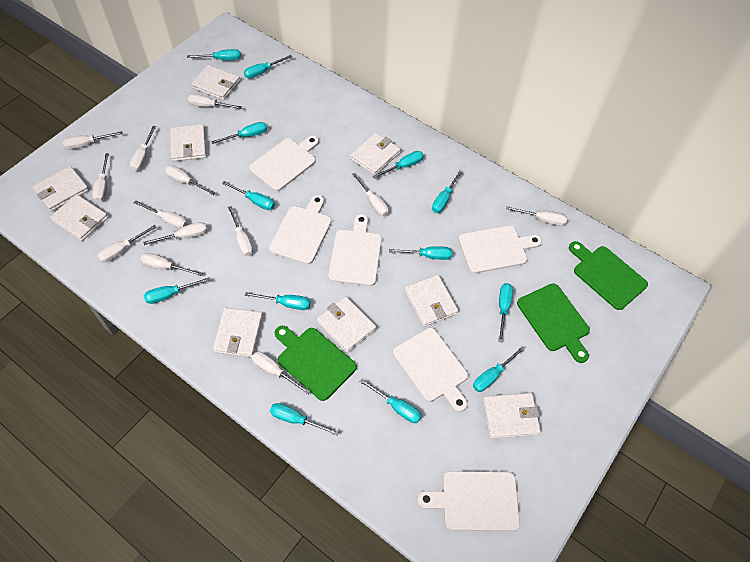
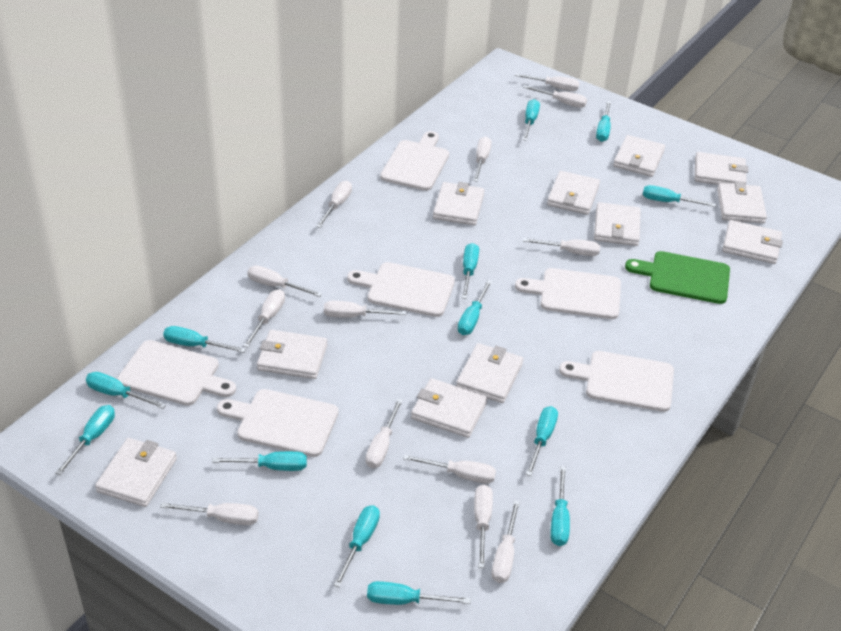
green cutting board: 3 -> 1
white wallet: 9 -> 11

